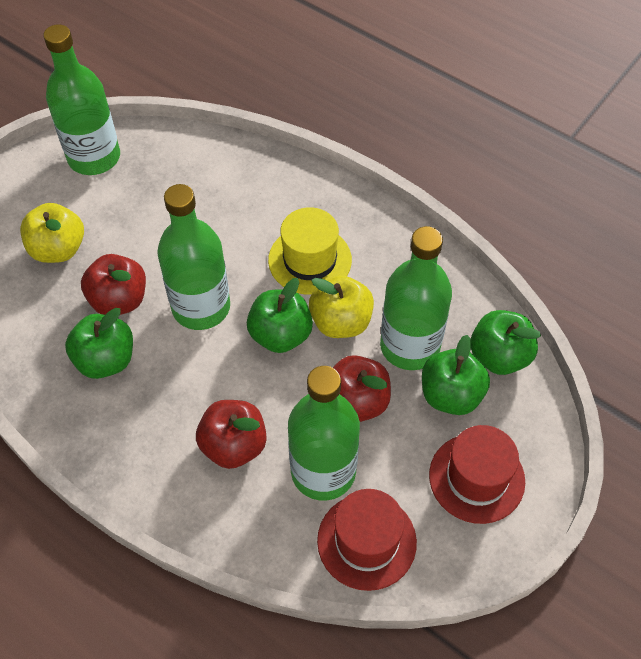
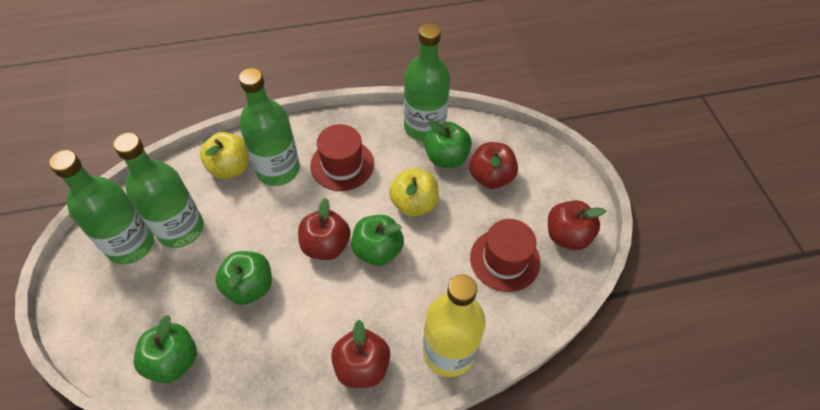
red apple: 3 -> 4
yellow bottle: 0 -> 1
yellow hat: 1 -> 0

